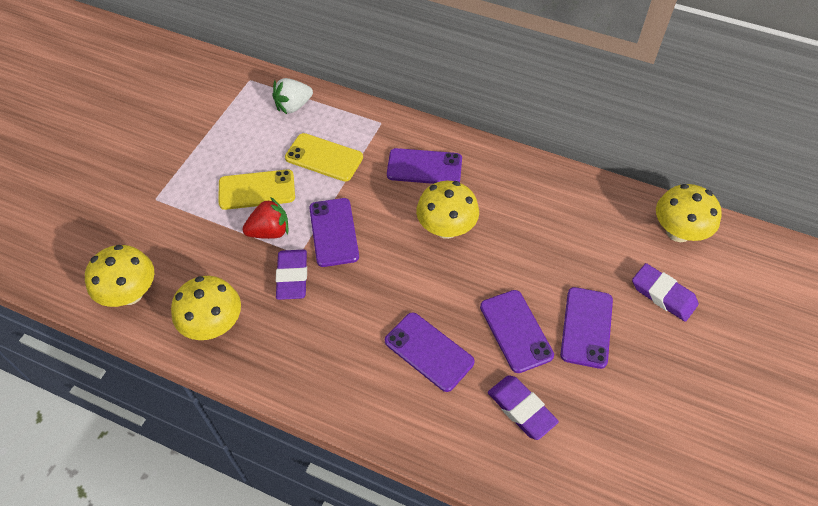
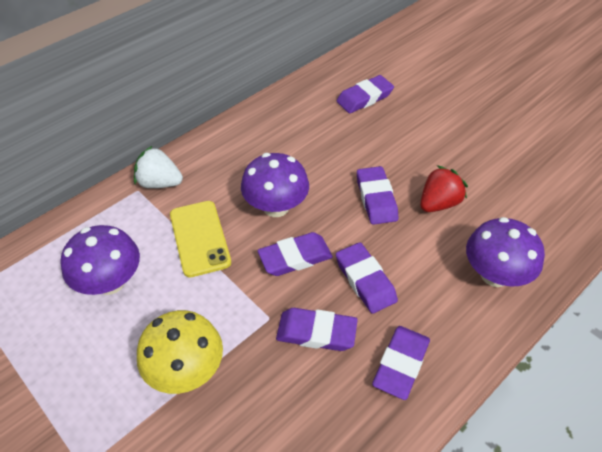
purple eraser: 3 -> 6
purple mushroom: 0 -> 3
purple phone: 5 -> 0
yellow mushroom: 4 -> 1
yellow phone: 2 -> 1

